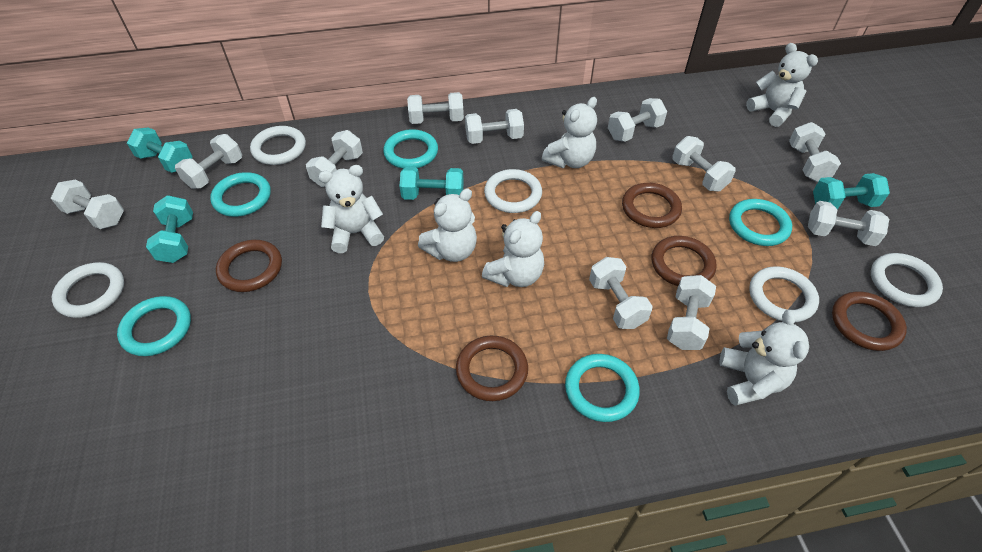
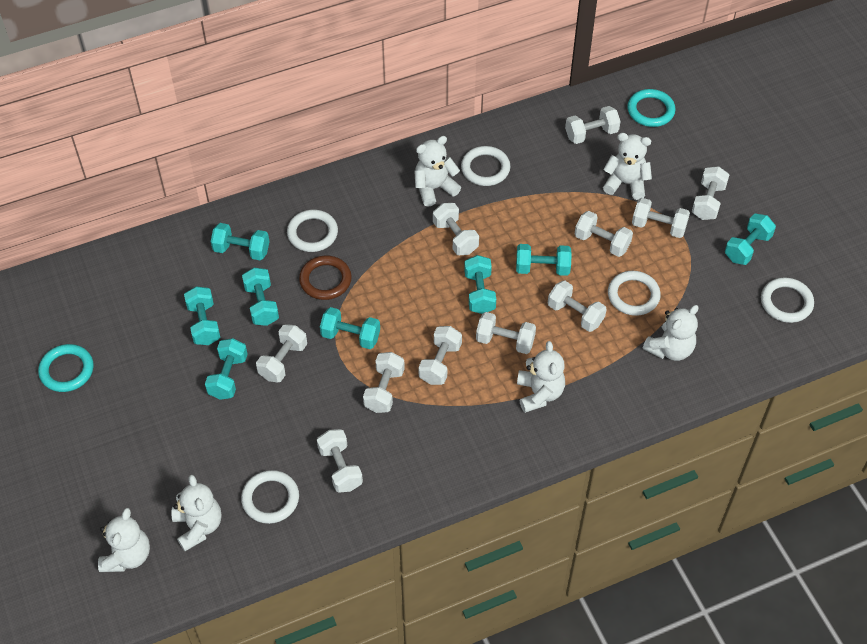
brown ring: 5 -> 1
turquoise dumbbell: 4 -> 8
turquoise ring: 5 -> 2

